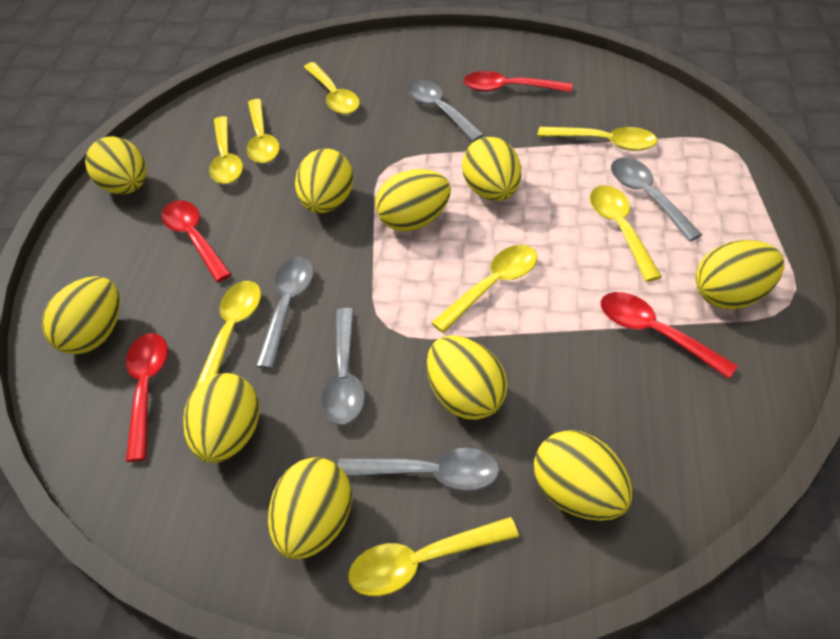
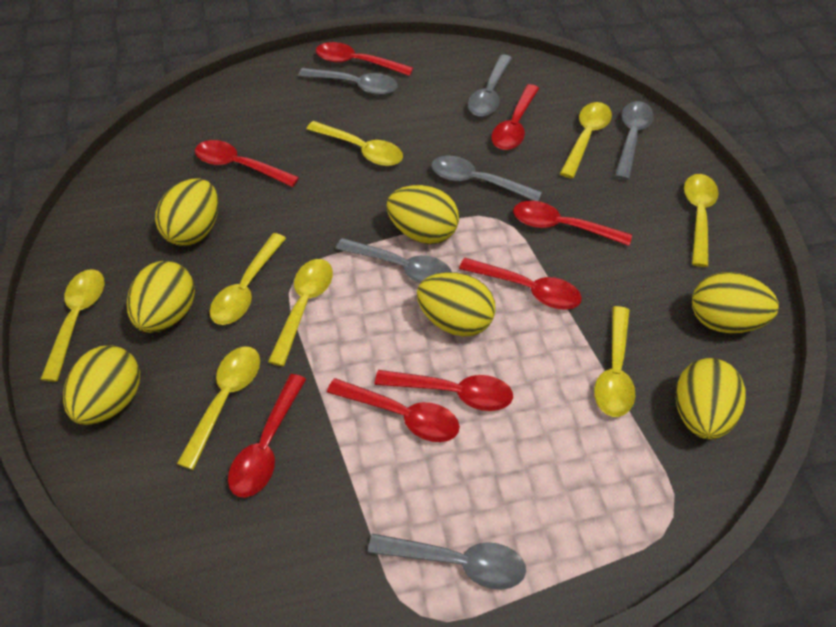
grey spoon: 5 -> 6
red spoon: 4 -> 8
yellow egg: 10 -> 7

